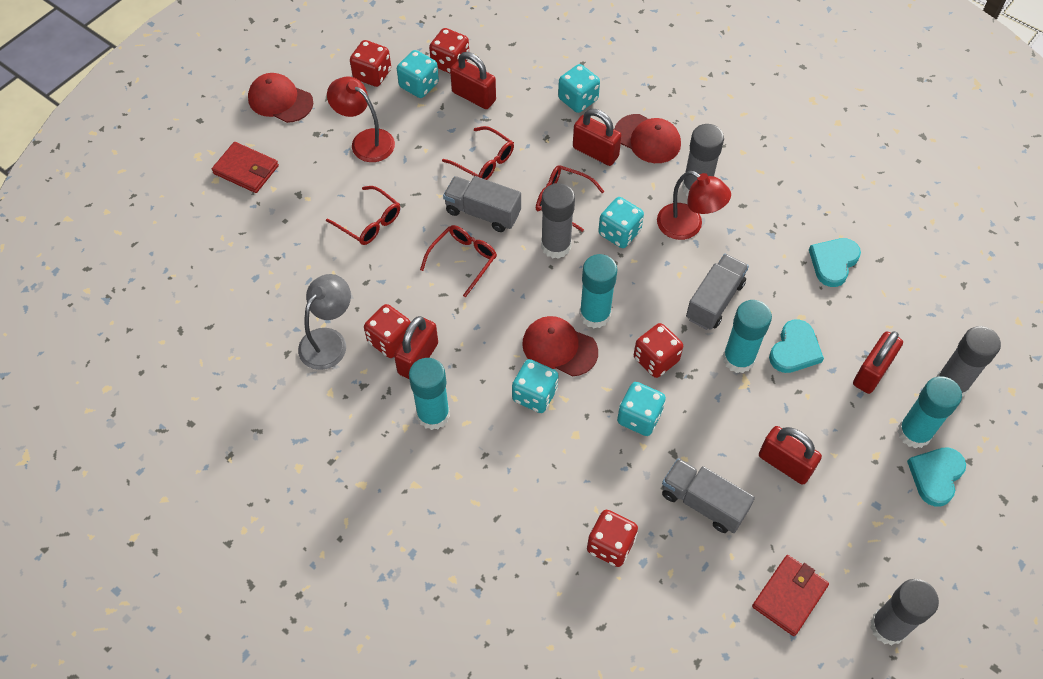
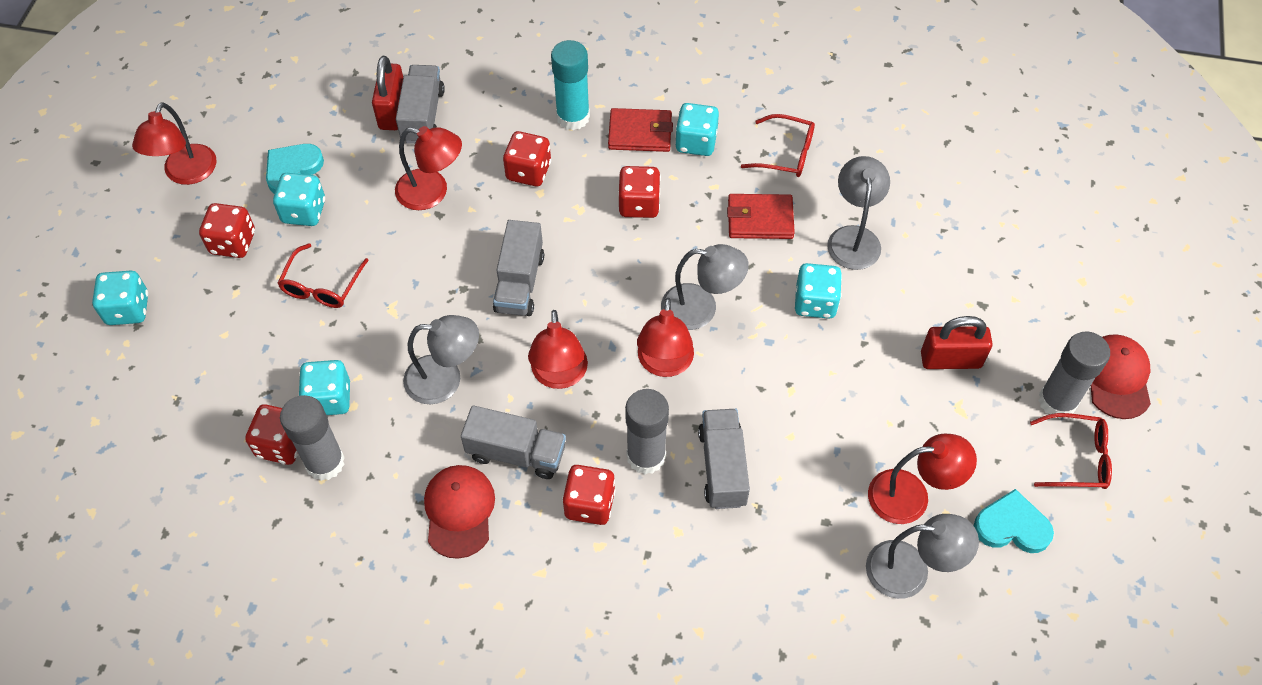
grey glue stick: 4 -> 3
grey lamp: 1 -> 4
grey truck: 3 -> 4
red cap: 3 -> 2
red glasses: 4 -> 3
red lamp: 2 -> 5
red padlock: 5 -> 2
turquoise glue stick: 4 -> 1
turquoise heart: 3 -> 2

